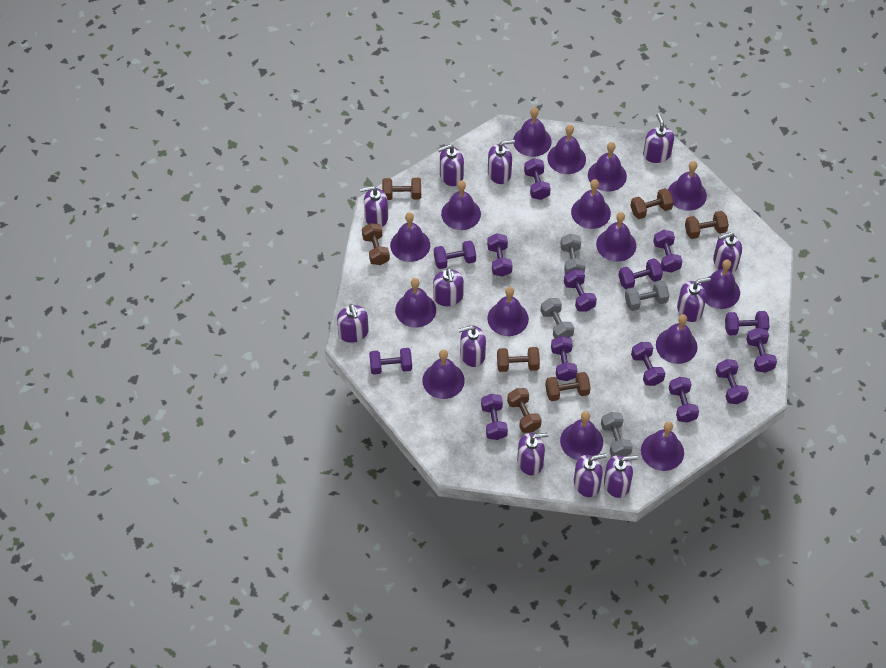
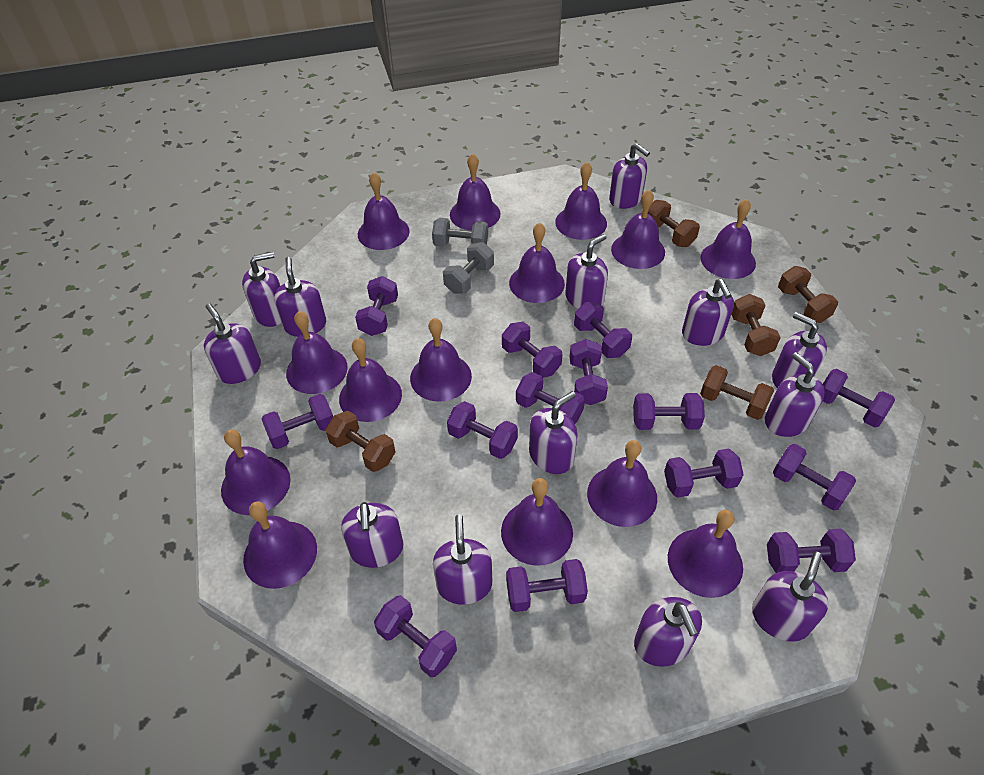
brown dumbbell: 7 -> 5
grey dumbbell: 4 -> 2
purple bell: 15 -> 14
purple soap dispenser: 12 -> 13

